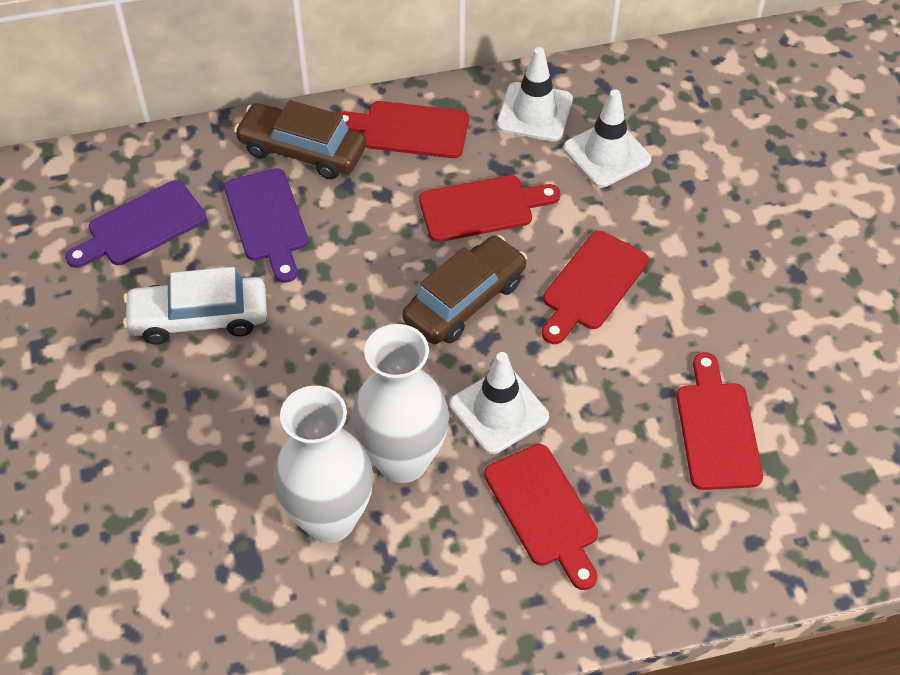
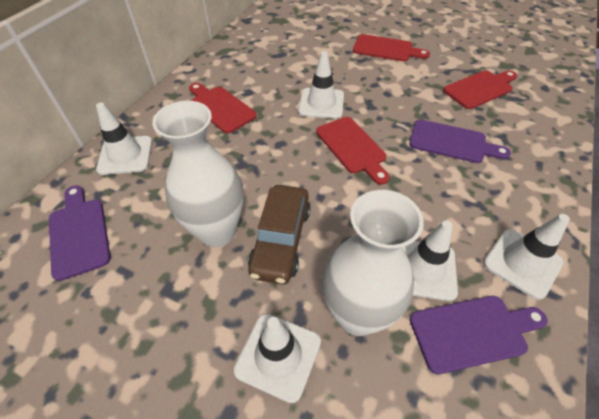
brown car: 2 -> 1
purple cutting board: 2 -> 3
red cutting board: 5 -> 4
white car: 1 -> 0
white traffic cone: 3 -> 5

